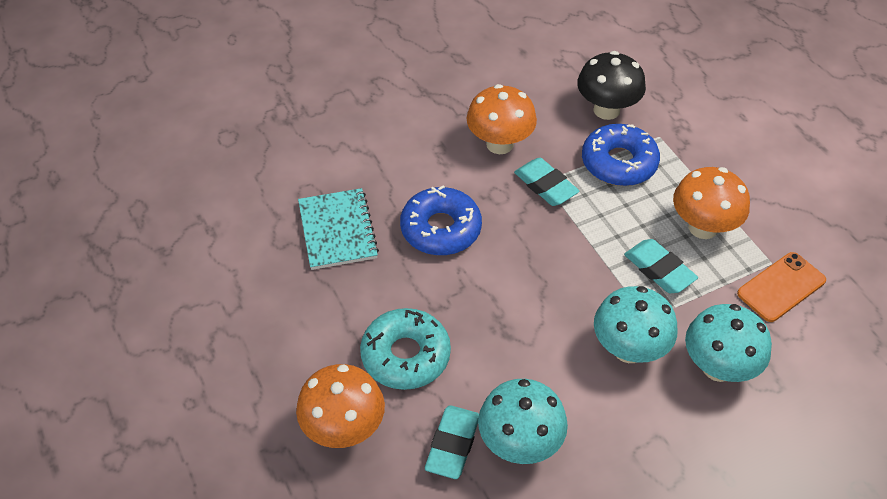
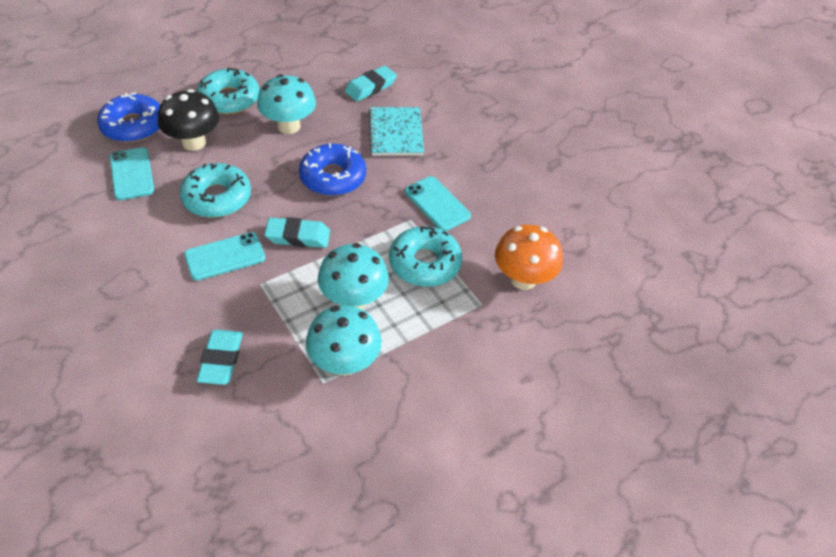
orange mushroom: 3 -> 1
orange phone: 1 -> 0
turquoise donut: 1 -> 3
turquoise phone: 0 -> 3

